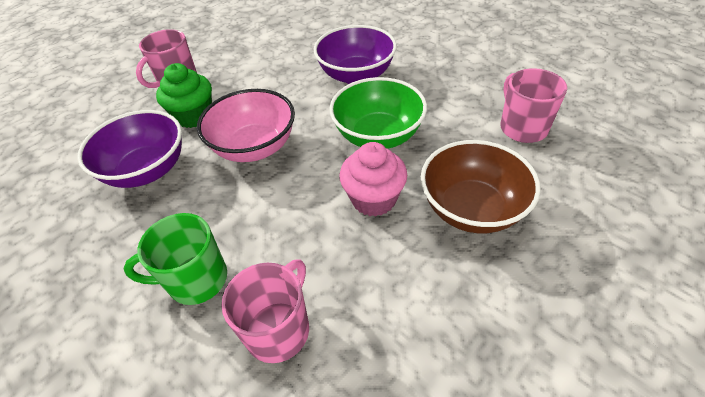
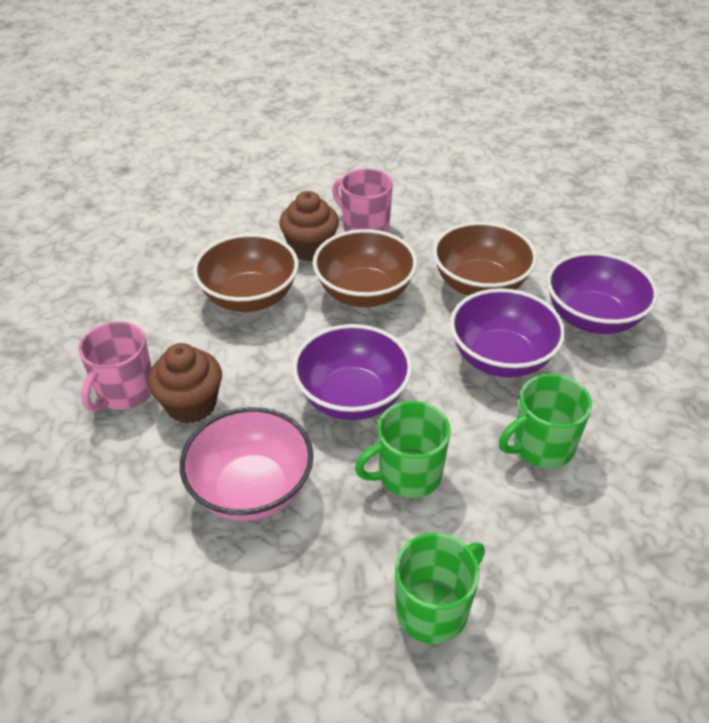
brown bowl: 1 -> 3
brown cupcake: 0 -> 2
green bowl: 1 -> 0
green cupcake: 1 -> 0
green mug: 1 -> 3
pink cupcake: 1 -> 0
pink mug: 3 -> 2
purple bowl: 2 -> 3

